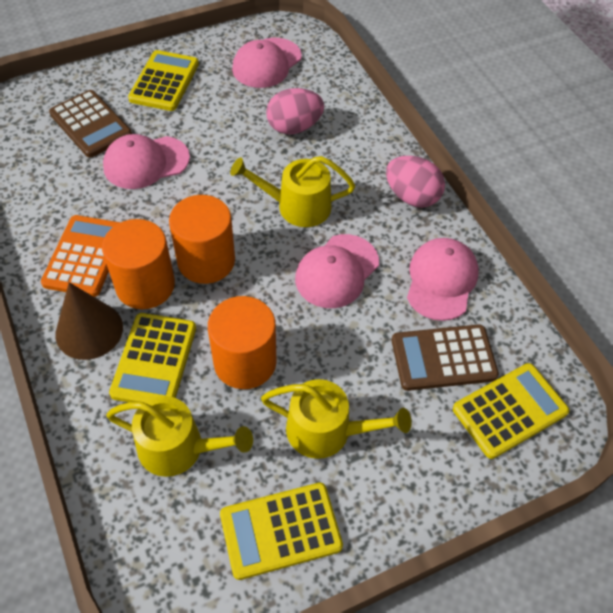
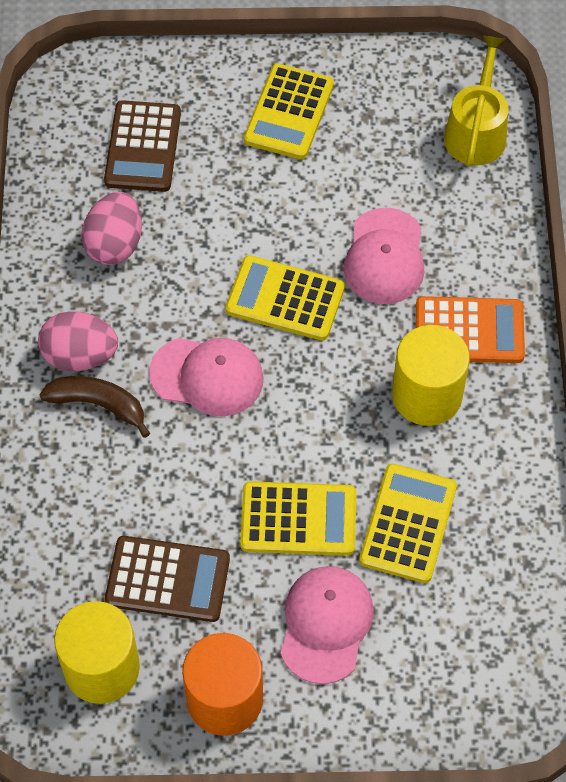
brown banana: 0 -> 1
brown cone: 1 -> 0
orange cylinder: 3 -> 1
pink cap: 4 -> 3
yellow cylinder: 0 -> 2
yellow watering can: 3 -> 1

